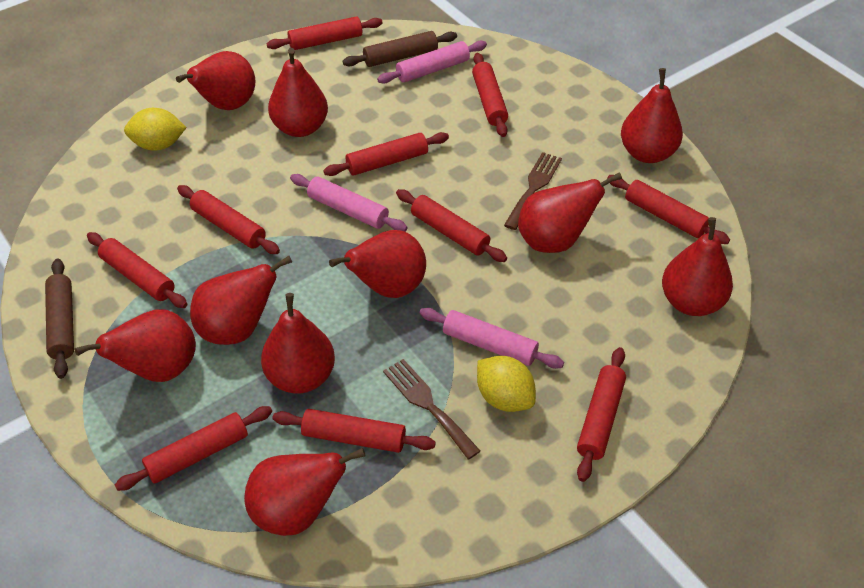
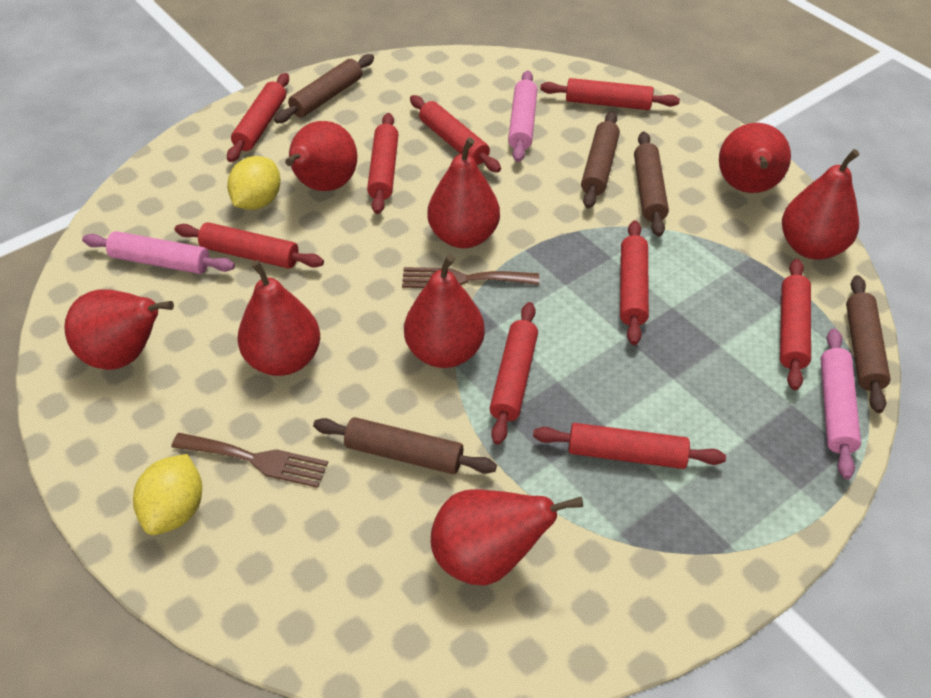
brown rolling pin: 2 -> 5
red pear: 10 -> 8
red rolling pin: 10 -> 9

